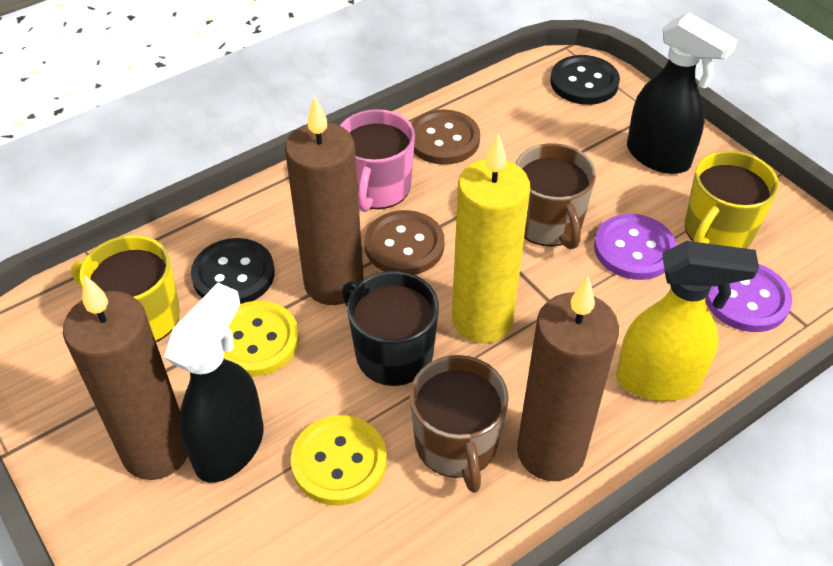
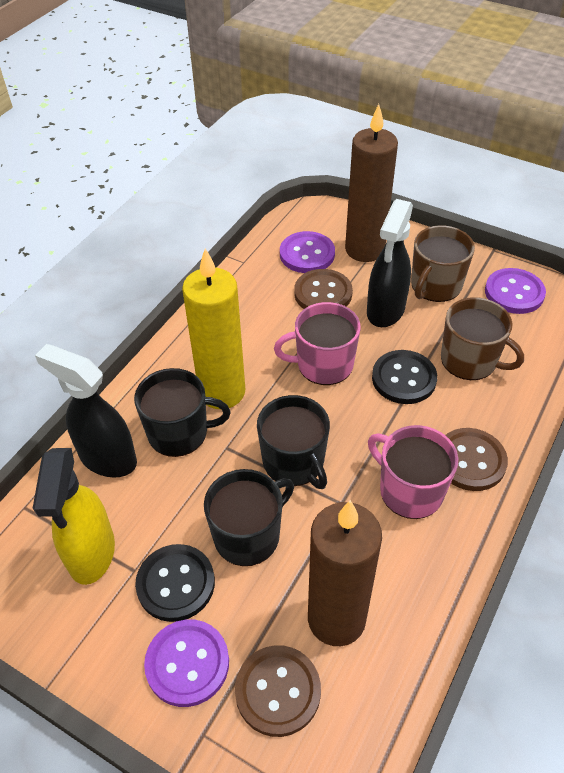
black mug: 1 -> 3
brown button: 2 -> 3
brown candle: 3 -> 2
pink mug: 1 -> 2
purple button: 2 -> 3
yellow button: 2 -> 0
yellow mug: 2 -> 0

